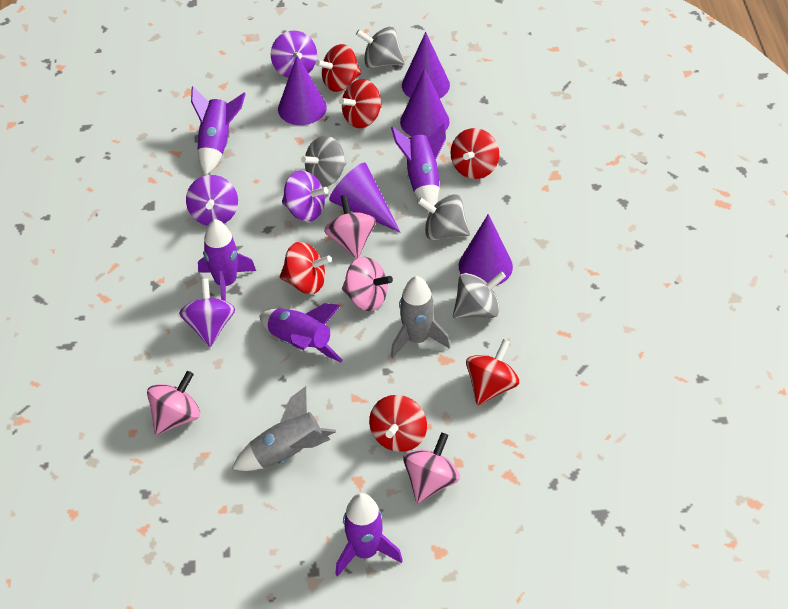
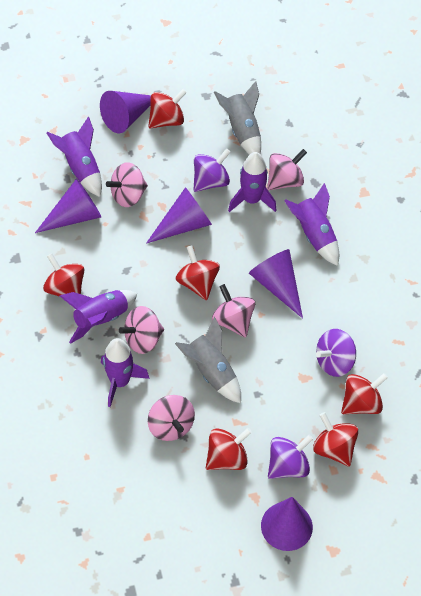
grey spinning top: 4 -> 0
pink spinning top: 4 -> 5
purple spinning top: 4 -> 3

